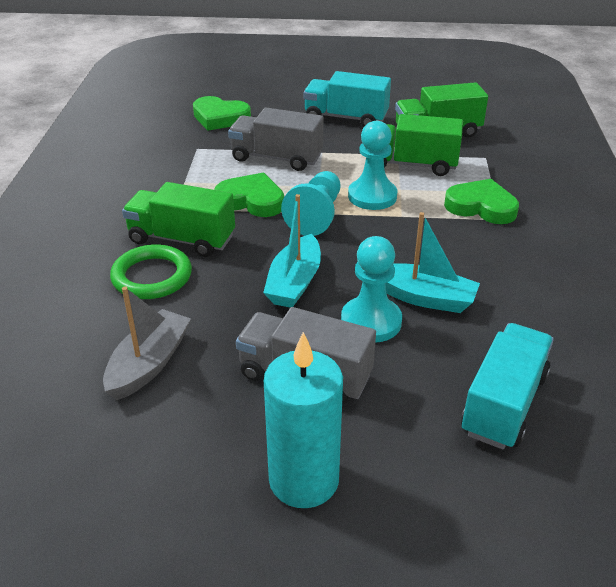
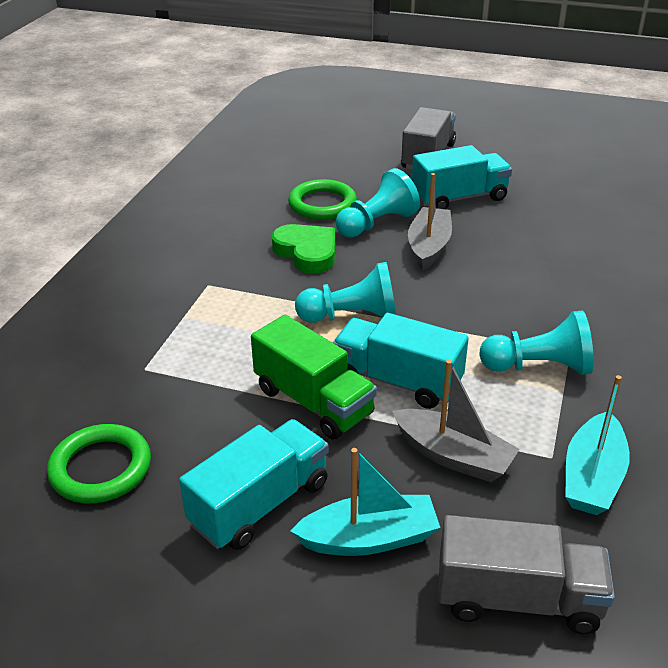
green heart: 3 -> 1
green ring: 1 -> 2
green truck: 3 -> 1
grey boat: 1 -> 2
turquoise candle: 1 -> 0
turquoise truck: 2 -> 3

